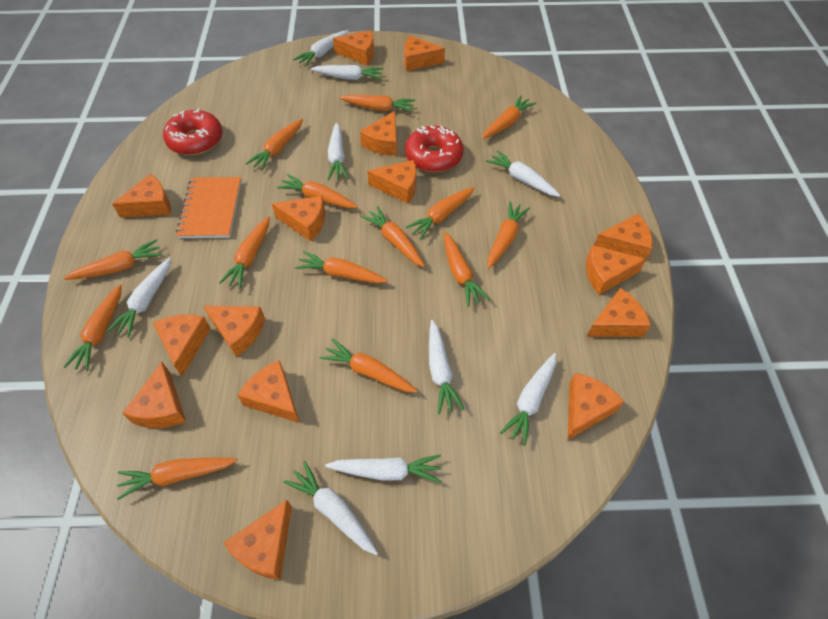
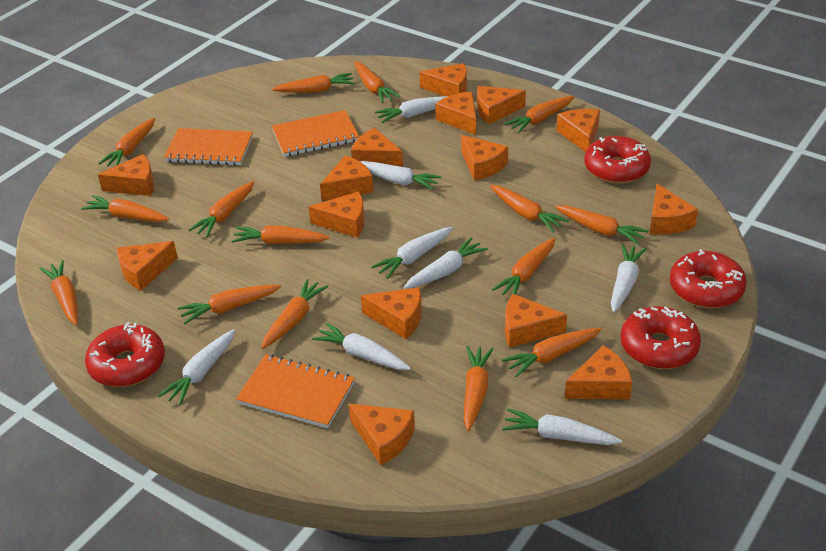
orange carrot: 14 -> 15
orange notebook: 1 -> 3
red donut: 2 -> 4
white carrot: 9 -> 8

